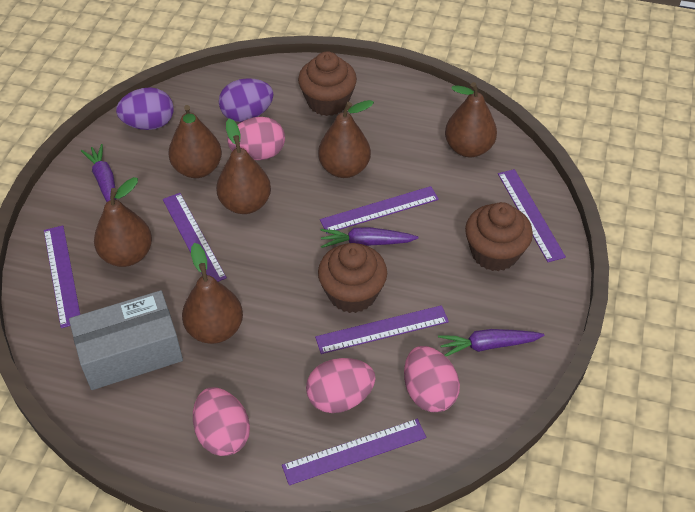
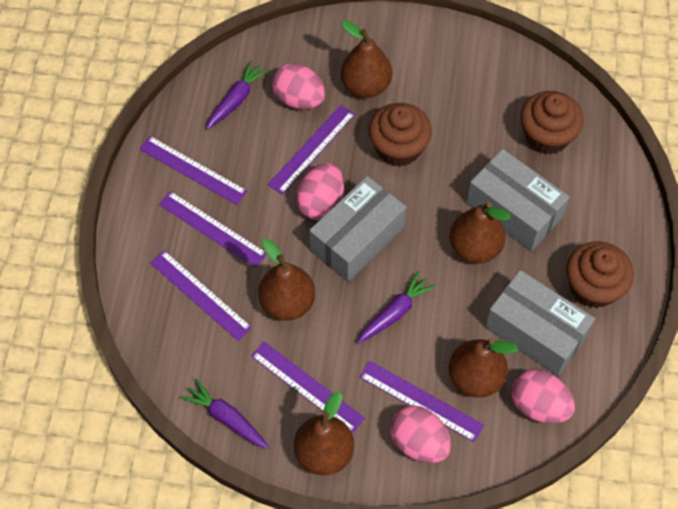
brown pear: 6 -> 5
grey box: 1 -> 3
purple egg: 2 -> 0

